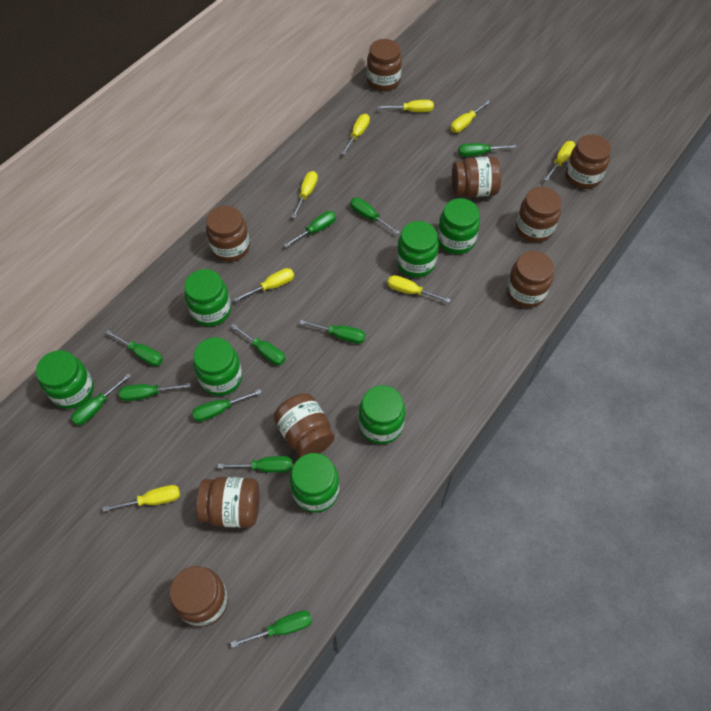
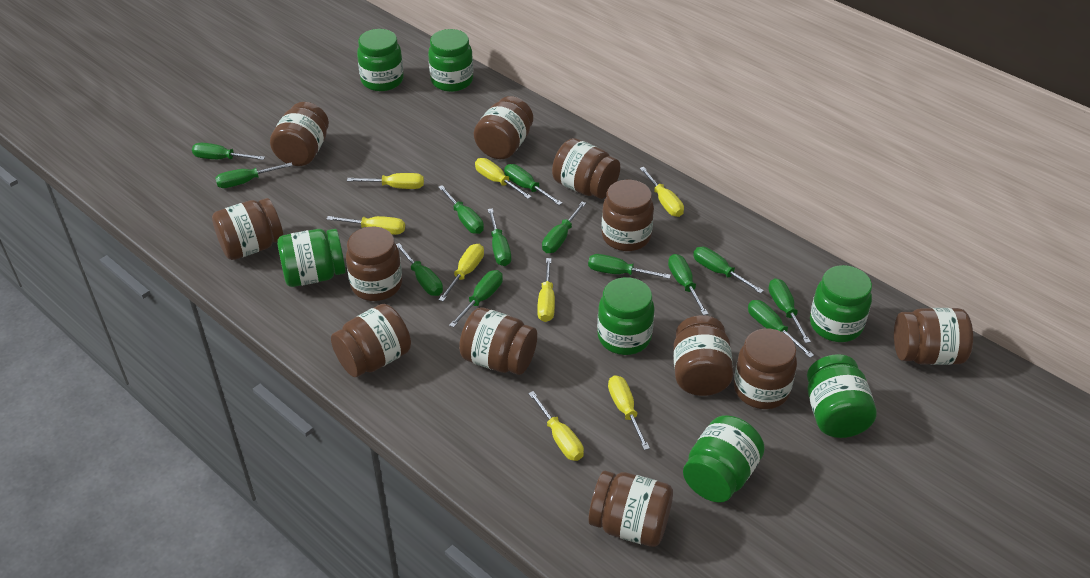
brown jar: 9 -> 12
green screwdriver: 11 -> 13

